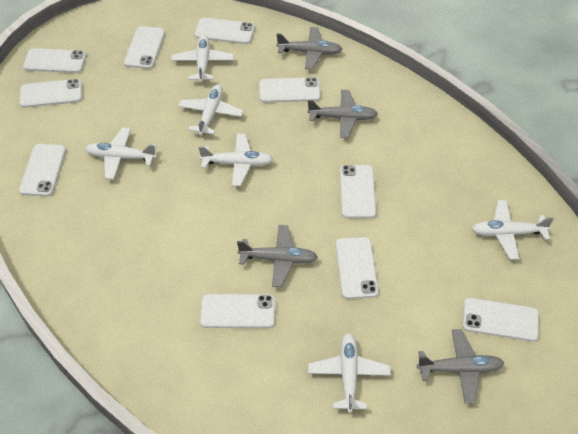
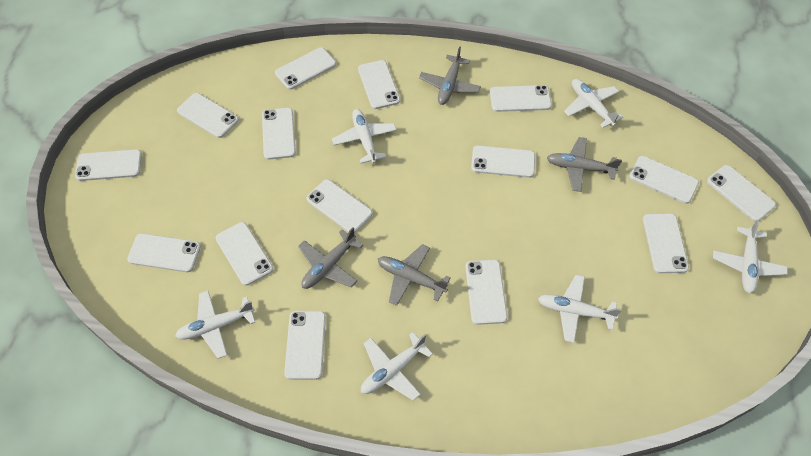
white phone: 10 -> 15

